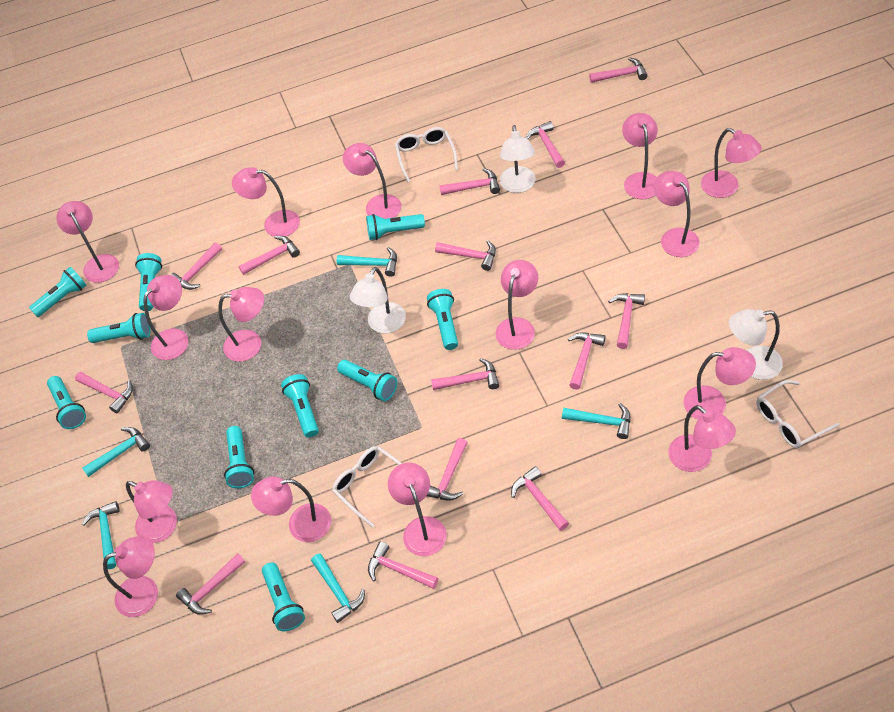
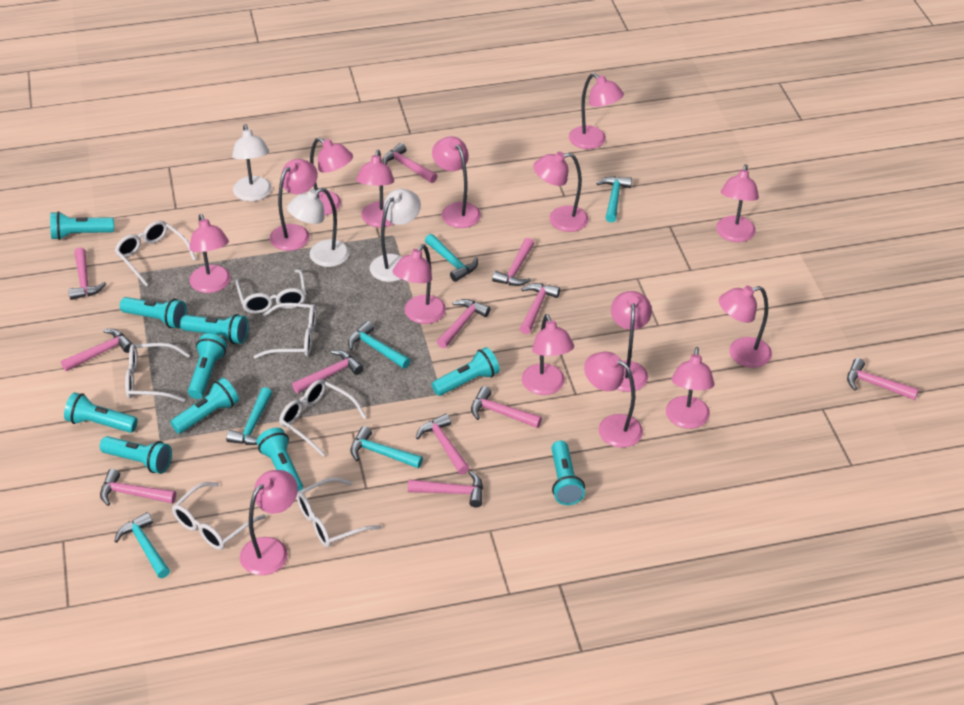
pink hammer: 14 -> 12
turquoise hammer: 5 -> 6
white glasses: 3 -> 7

